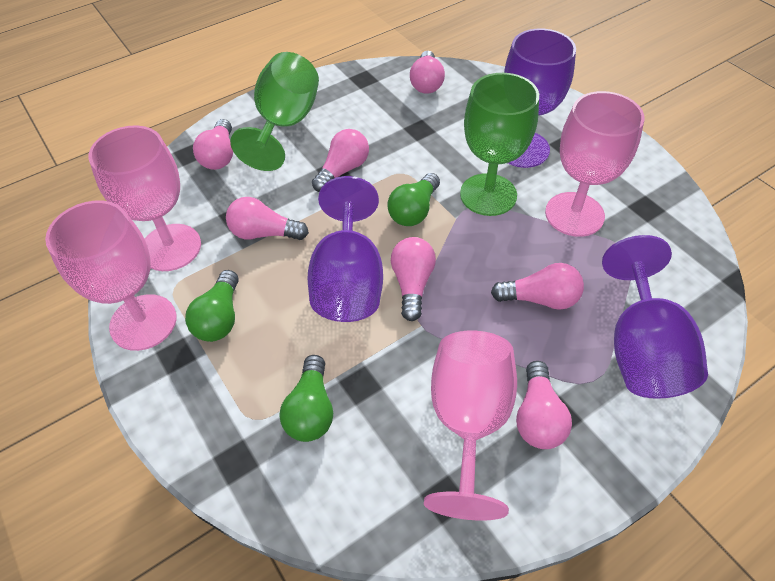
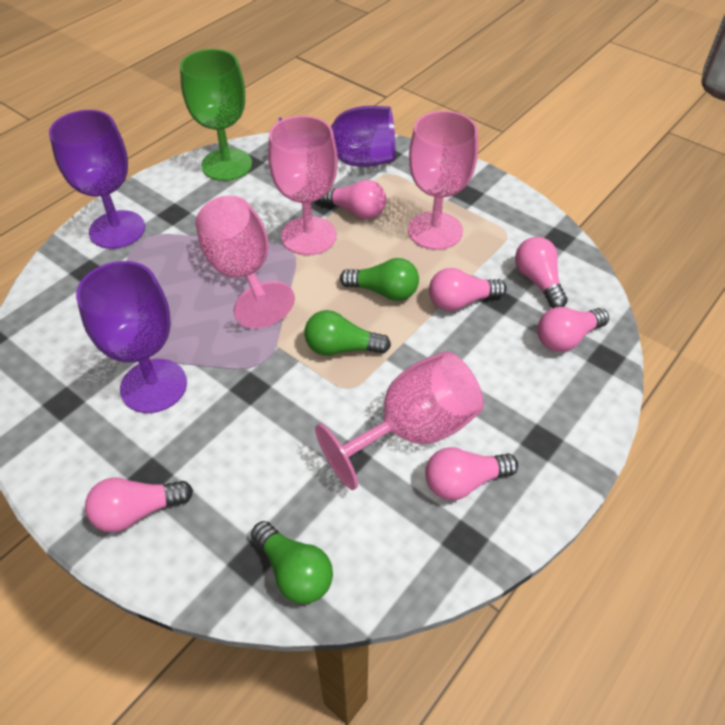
green goblet: 2 -> 1
pink light bulb: 7 -> 6

